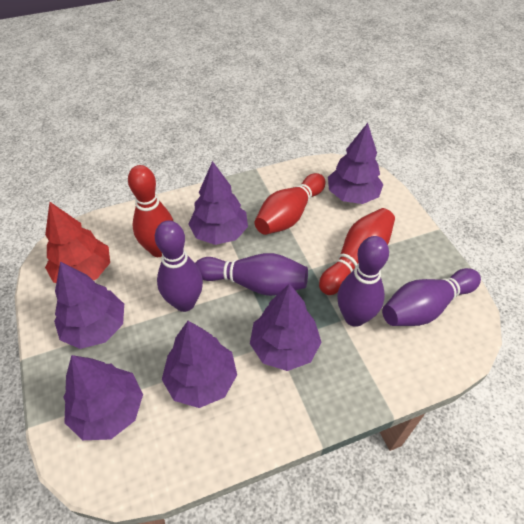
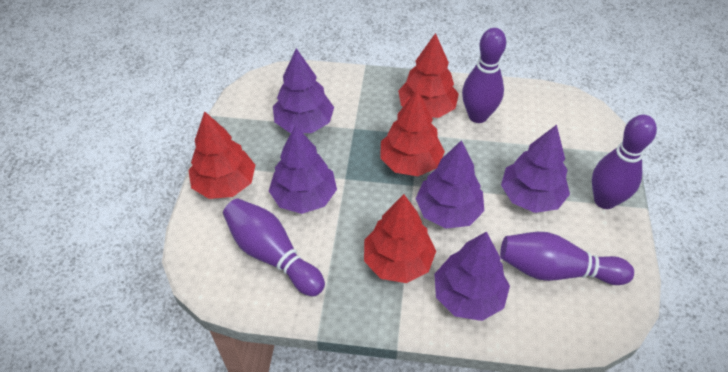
purple tree: 6 -> 5
red bowling pin: 3 -> 0
red tree: 1 -> 4

